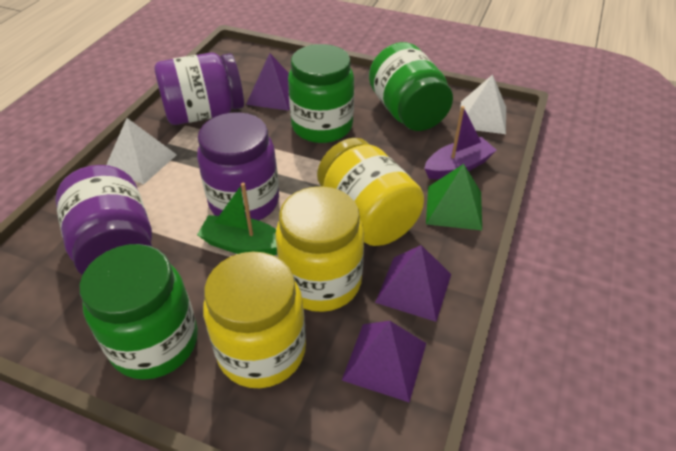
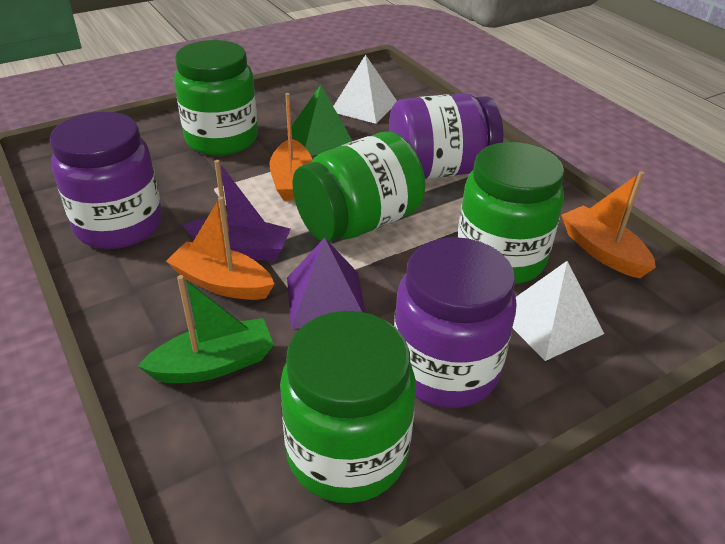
green jar: 3 -> 4
orange boat: 0 -> 3
purple pyramid: 3 -> 1
yellow jar: 3 -> 0

